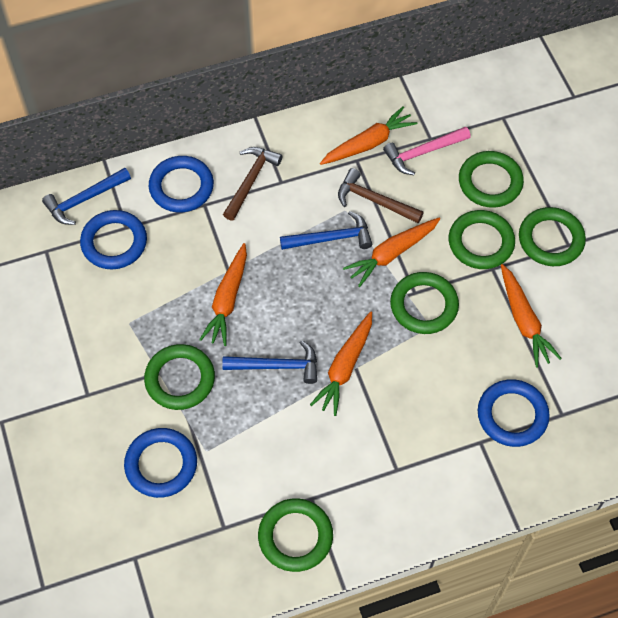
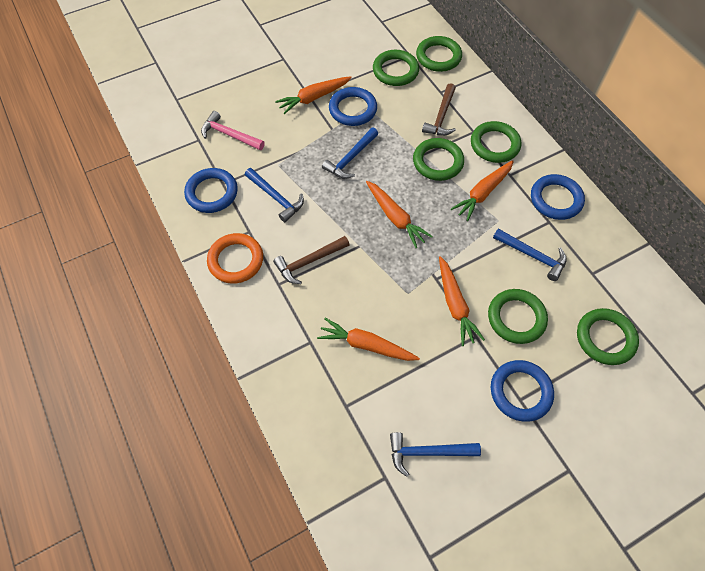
blue hammer: 3 -> 4
orange ring: 0 -> 1

